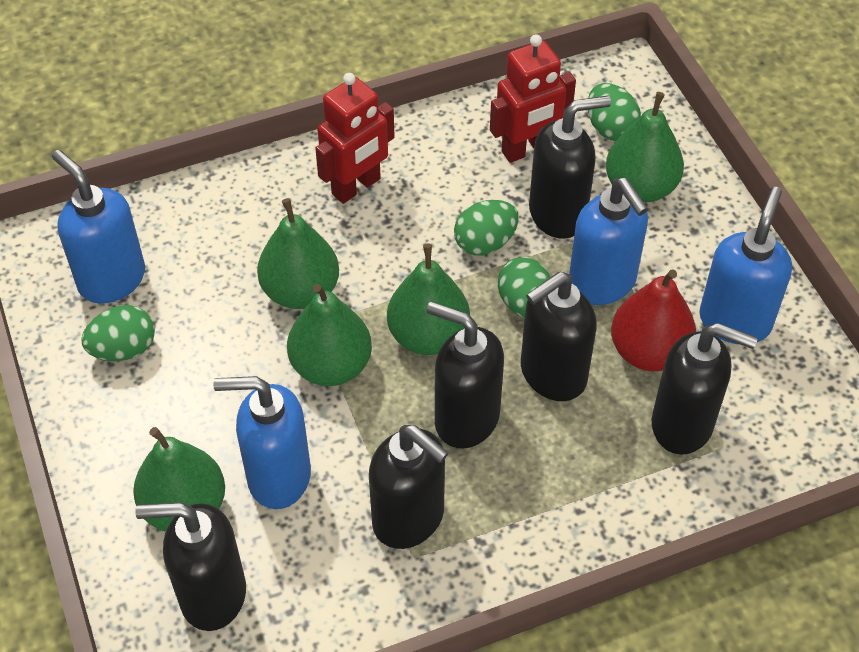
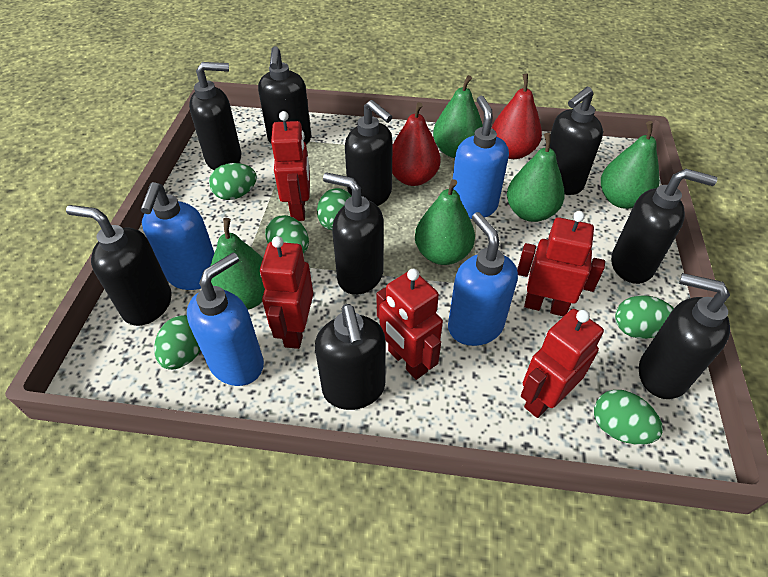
black soap dispenser: 6 -> 9
green egg: 4 -> 6
red pear: 1 -> 2
red robot: 2 -> 5

